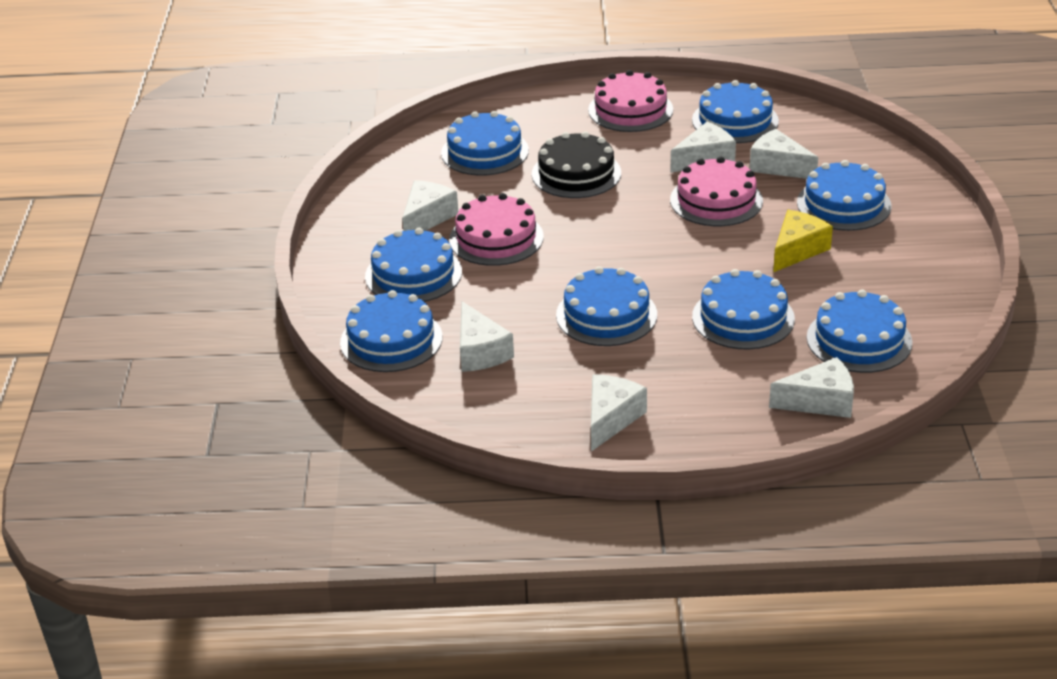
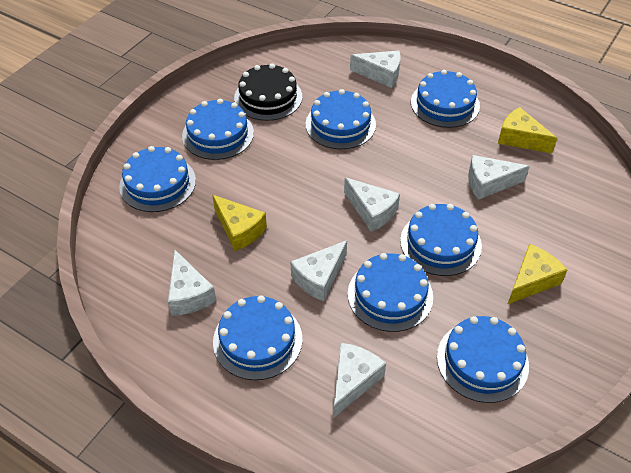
pink cake: 3 -> 0
yellow cheese: 1 -> 3

